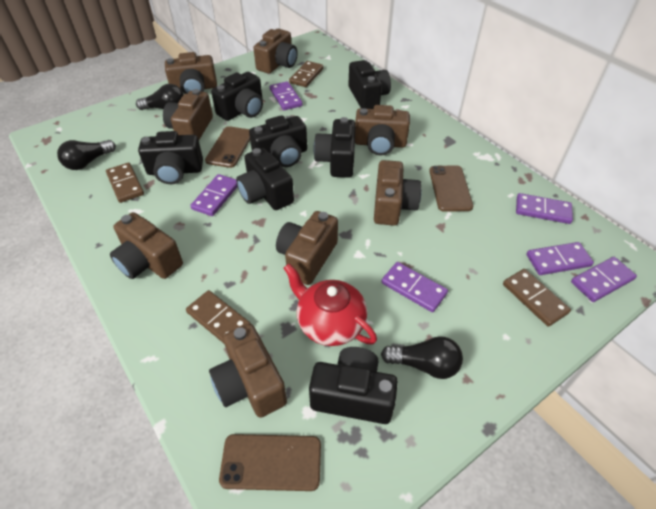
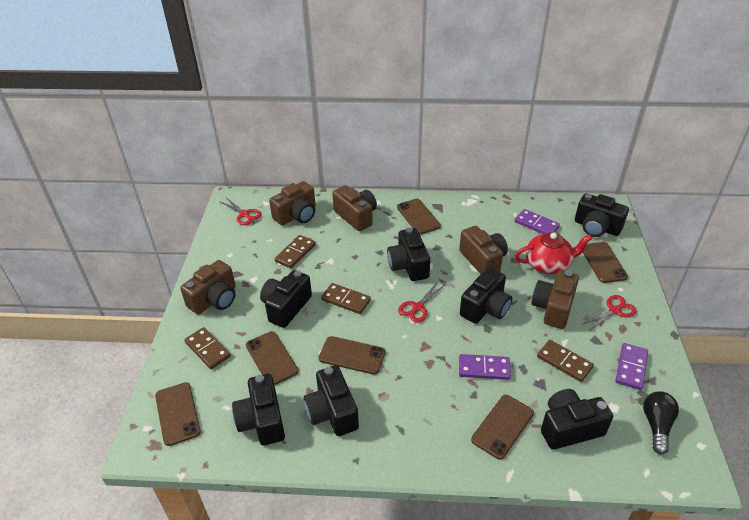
black light bulb: 3 -> 1
brown camera: 8 -> 5
brown phone: 3 -> 6
purple domino: 6 -> 3
red scissors: 0 -> 3

